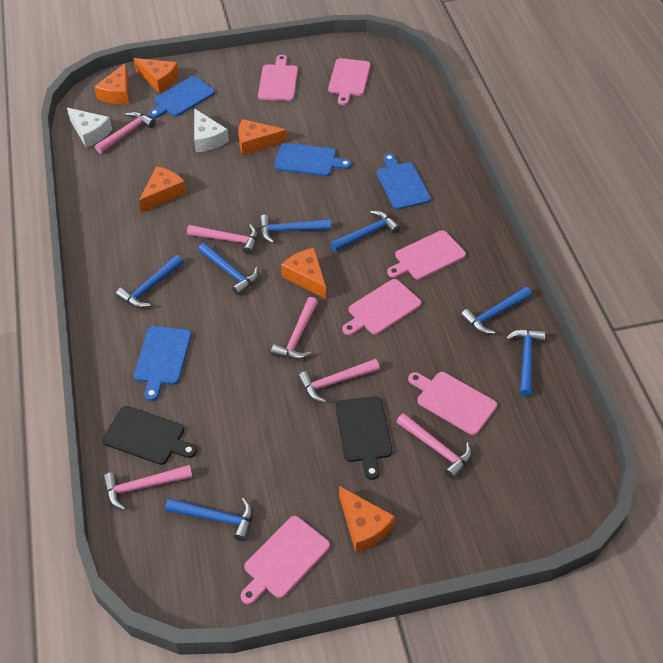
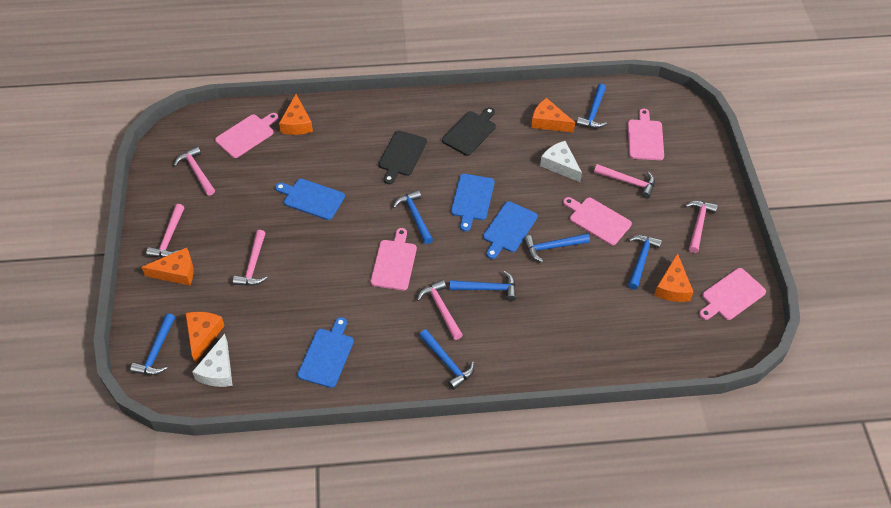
orange cheese: 6 -> 5
pink cutting board: 6 -> 5

